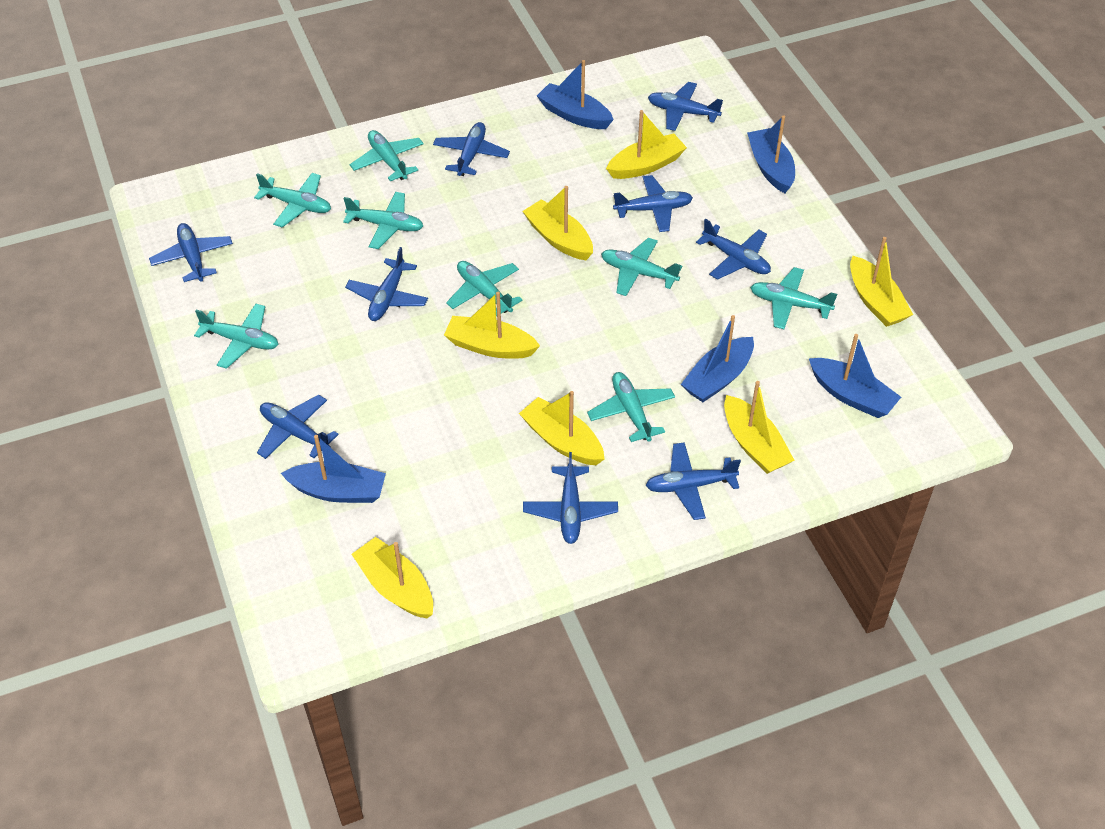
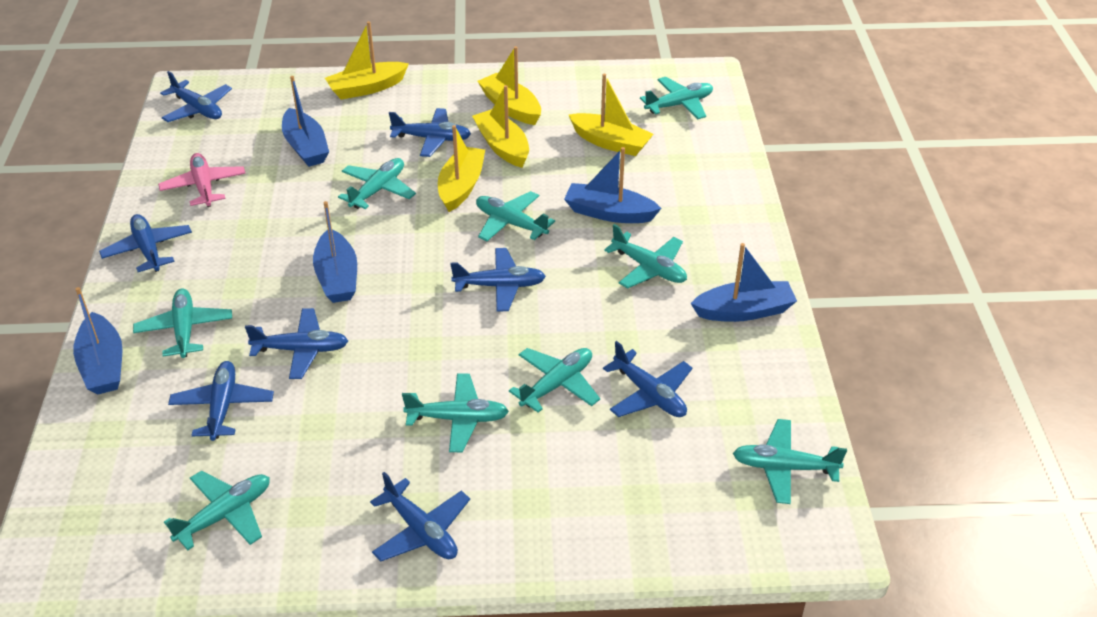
blue plane: 9 -> 8
pink plane: 0 -> 1
turquoise plane: 8 -> 9
yellow boat: 7 -> 5

